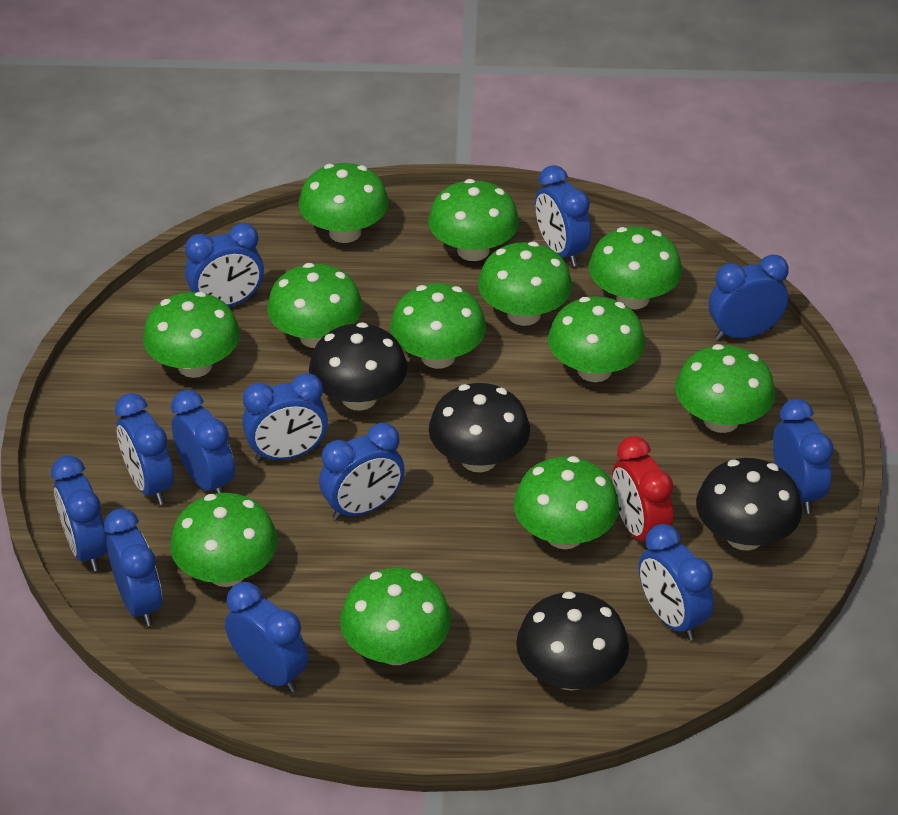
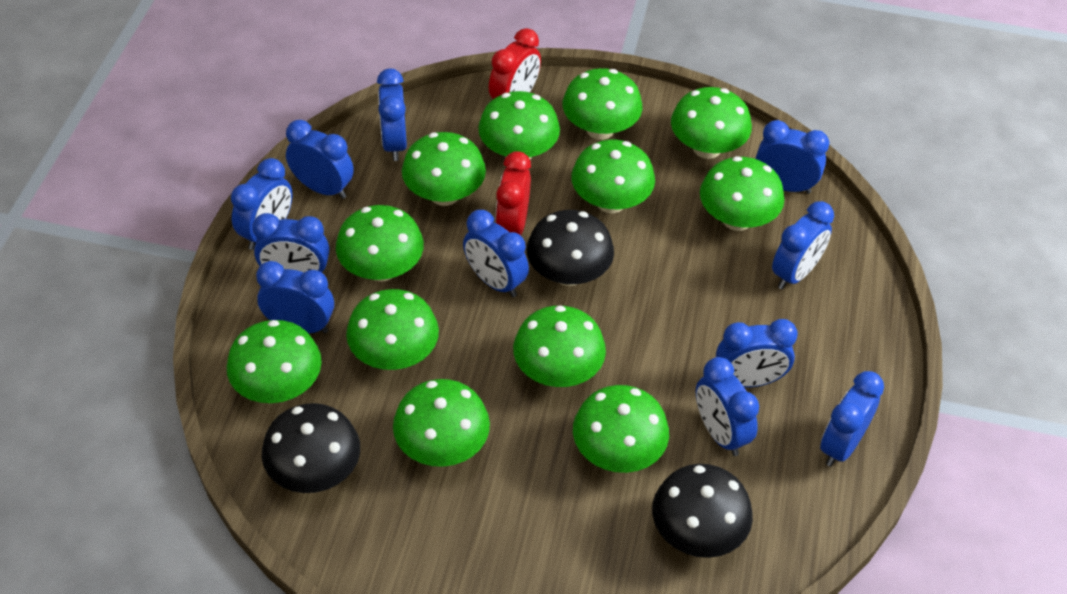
black mushroom: 4 -> 3
blue clock: 12 -> 11
red clock: 1 -> 2

